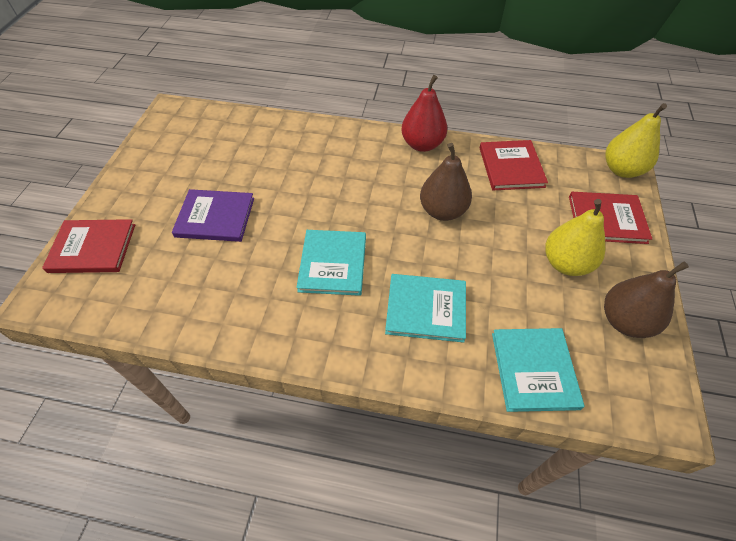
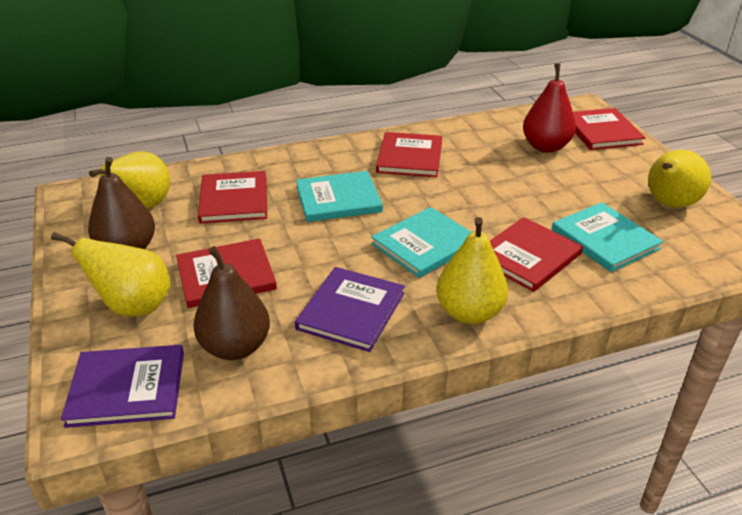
purple book: 1 -> 2
red book: 3 -> 5
yellow pear: 2 -> 4

